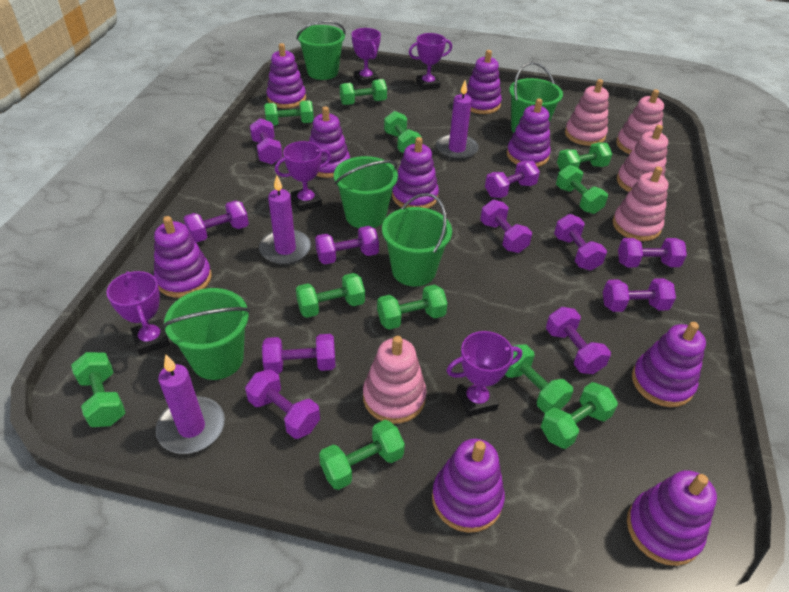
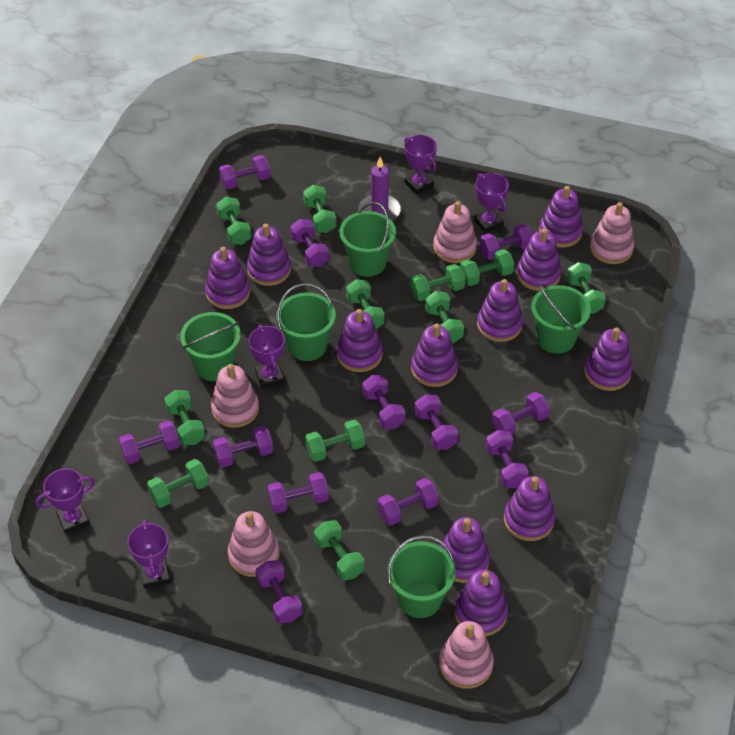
purple candle: 3 -> 1
purple dumbbell: 11 -> 12
purple stacking toy: 9 -> 11

